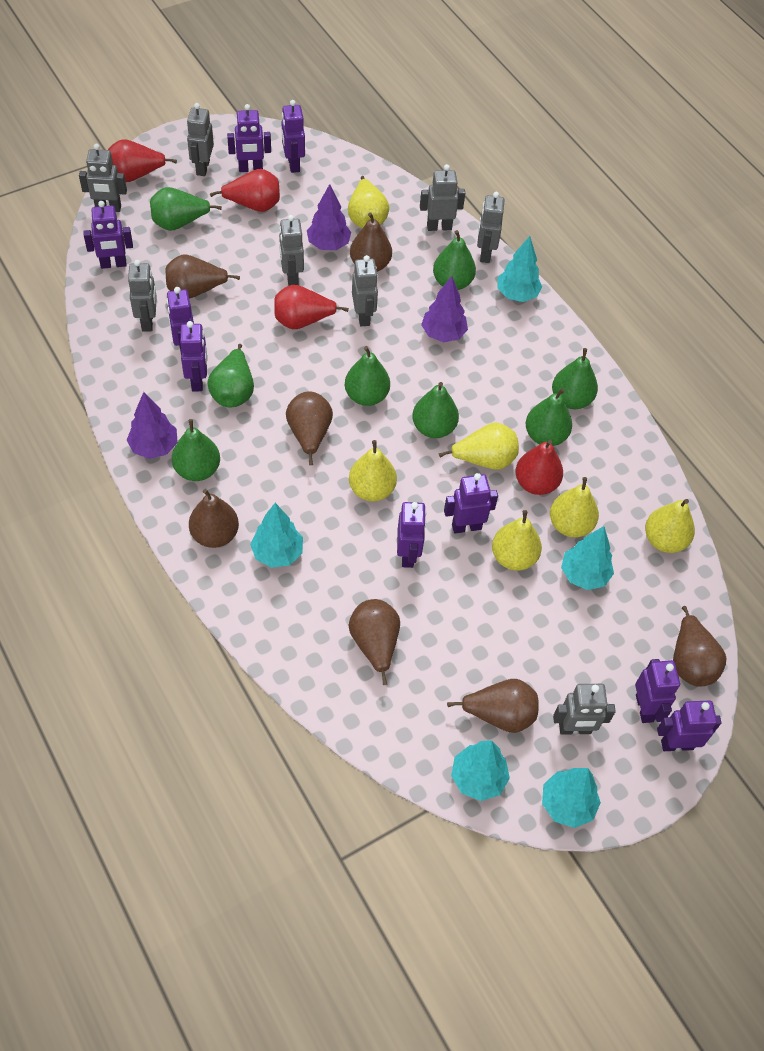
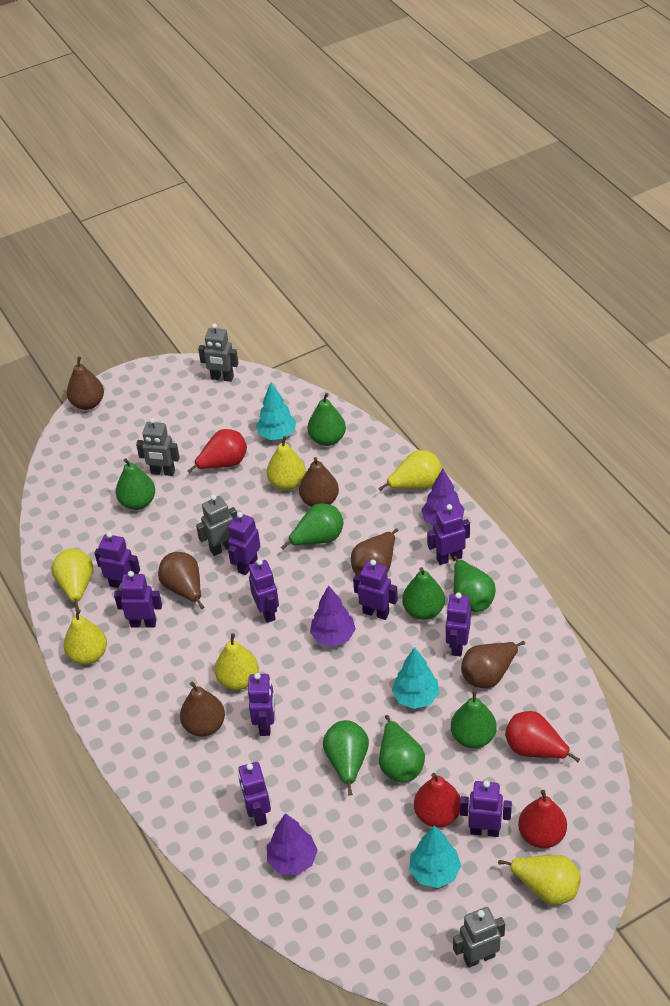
brown pear: 7 -> 6
grey robot: 8 -> 4
purple robot: 9 -> 10
turquoise tree: 5 -> 3

